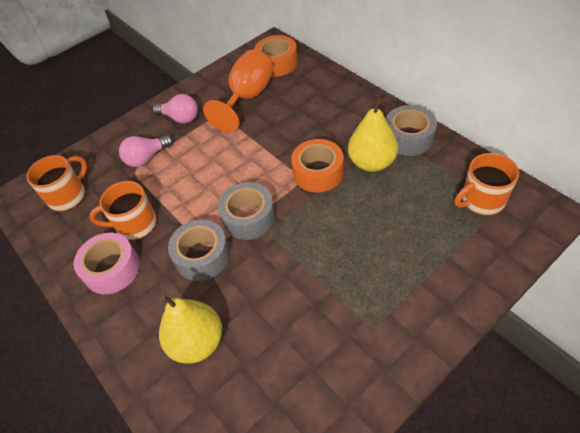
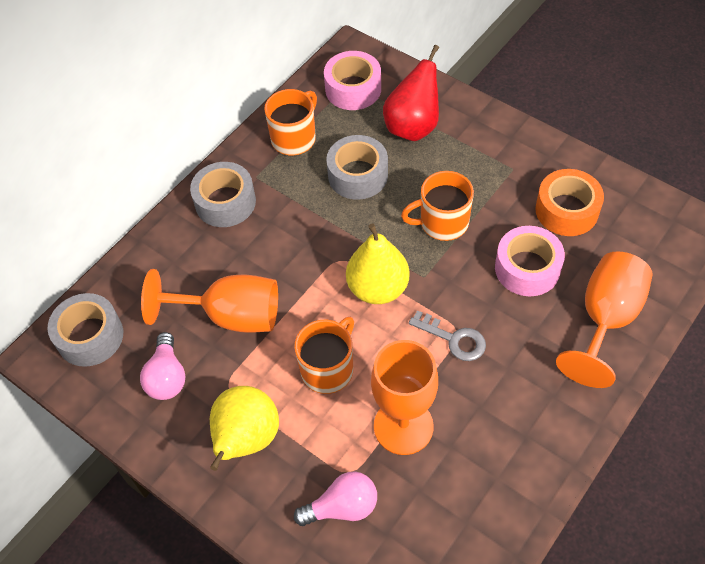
grey key: 0 -> 1
orange goblet: 1 -> 3
orange tape: 2 -> 1
pink tape: 1 -> 2
red pear: 0 -> 1

